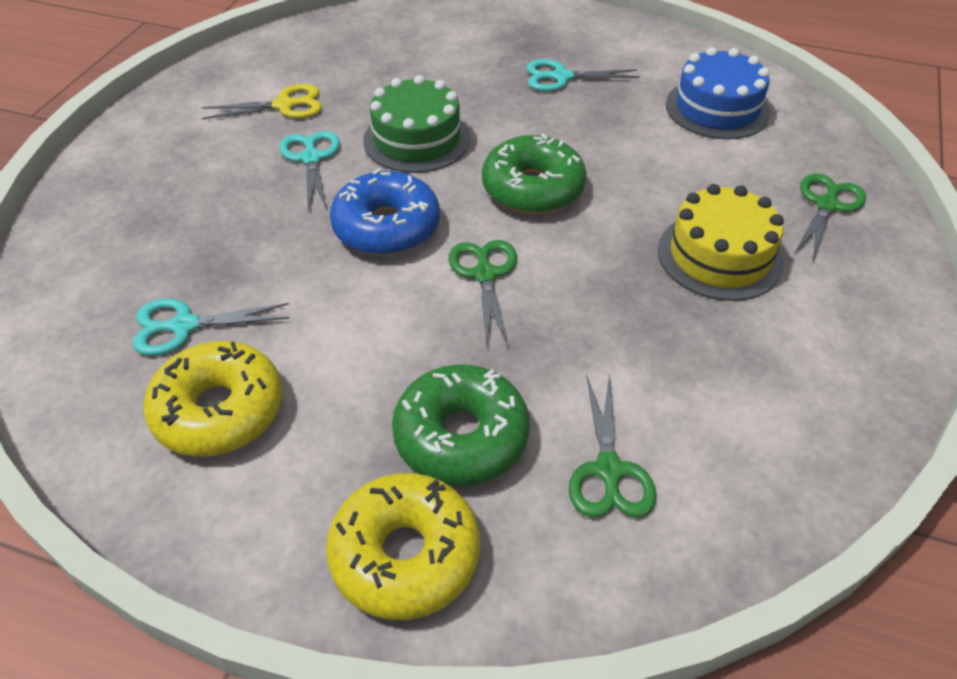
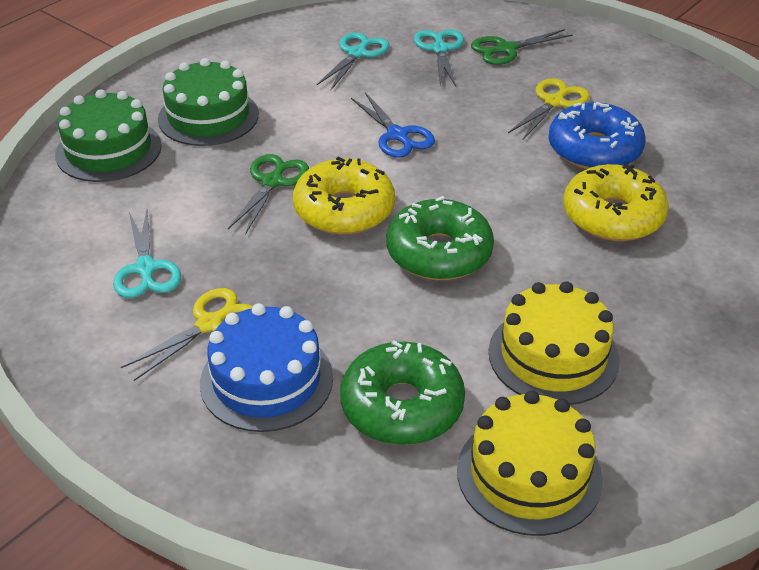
blue scissors: 0 -> 1
green cake: 1 -> 2
green scissors: 3 -> 2
yellow cake: 1 -> 2
yellow scissors: 1 -> 2

